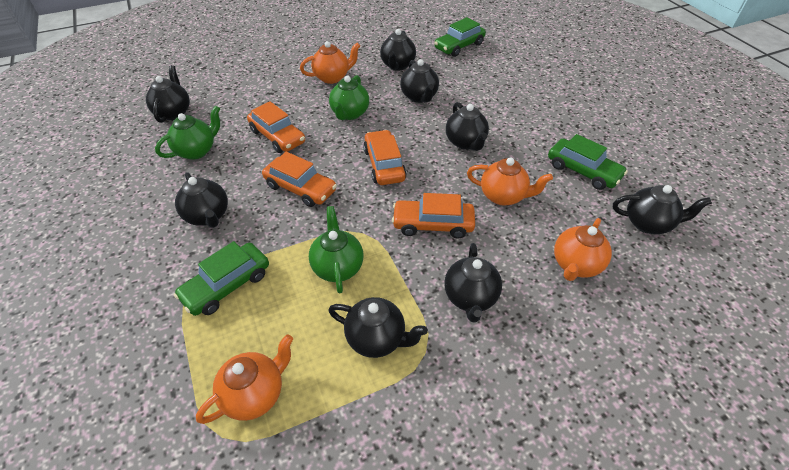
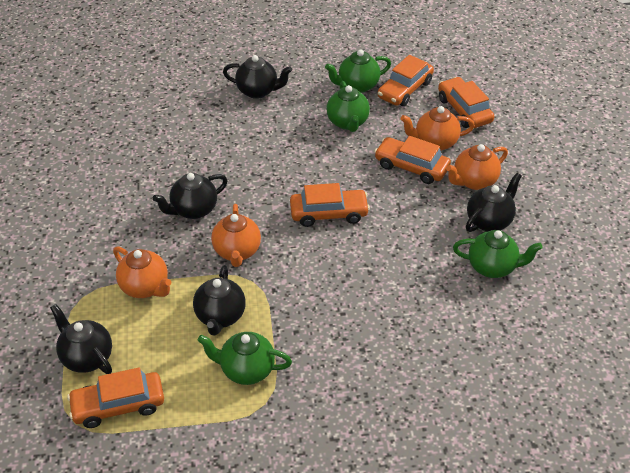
black teapot: 8 -> 5
green car: 3 -> 0
green teapot: 3 -> 4
orange car: 4 -> 5

